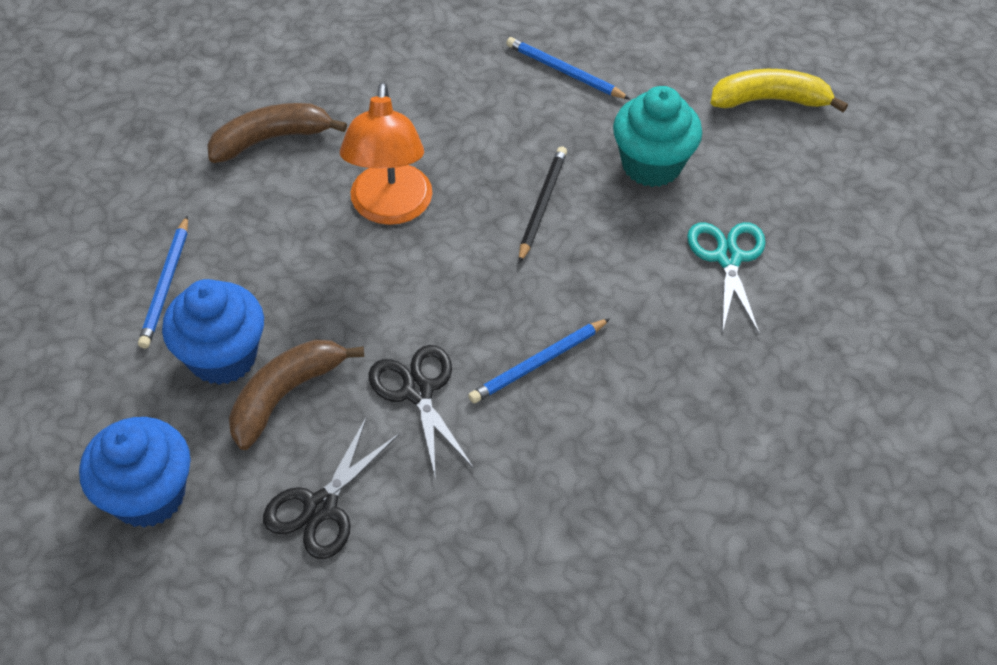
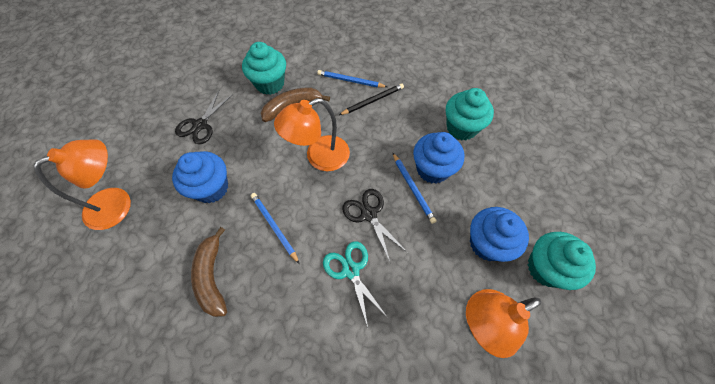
blue cupcake: 2 -> 3
orange lamp: 1 -> 3
turquoise cupcake: 1 -> 3
yellow banana: 1 -> 0

